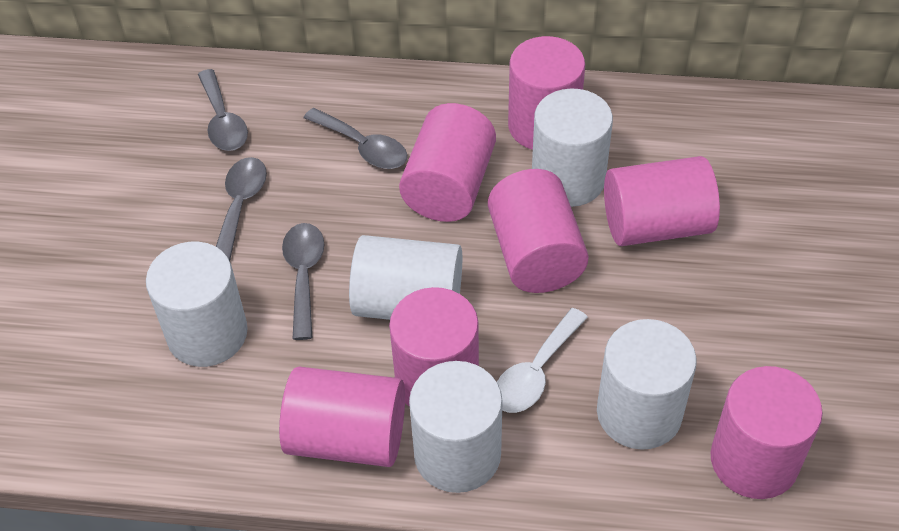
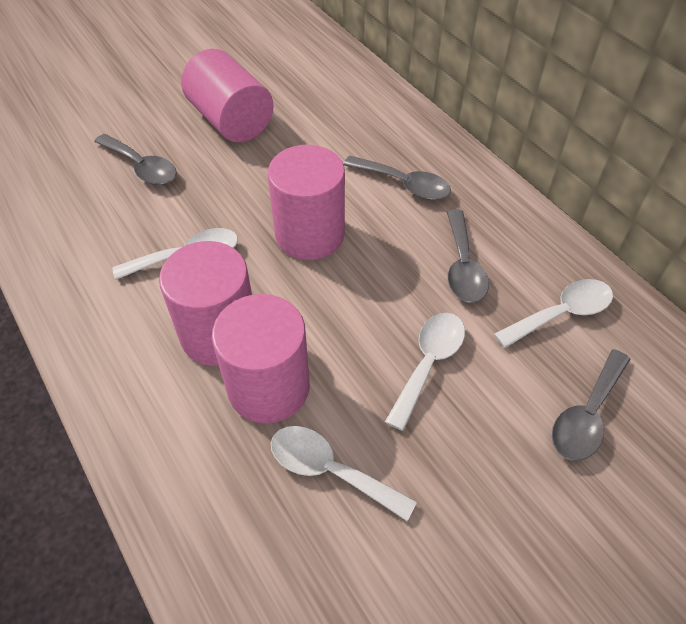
pink cylinder: 7 -> 4
white cylinder: 5 -> 0
white spoon: 1 -> 4

